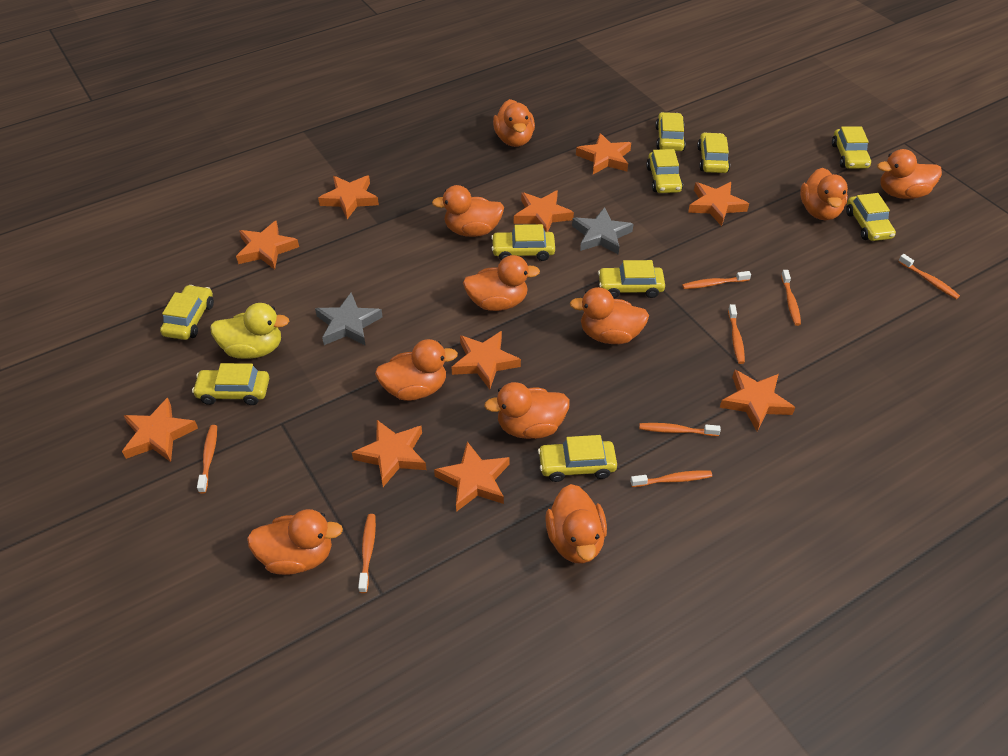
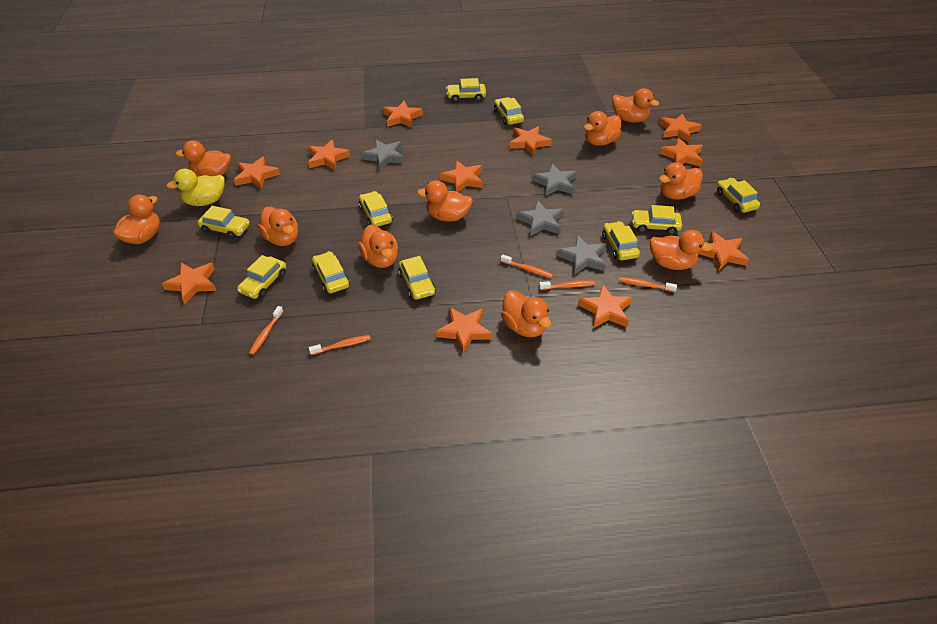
grey star: 2 -> 4
orange star: 10 -> 11
orange toothbrush: 8 -> 5

